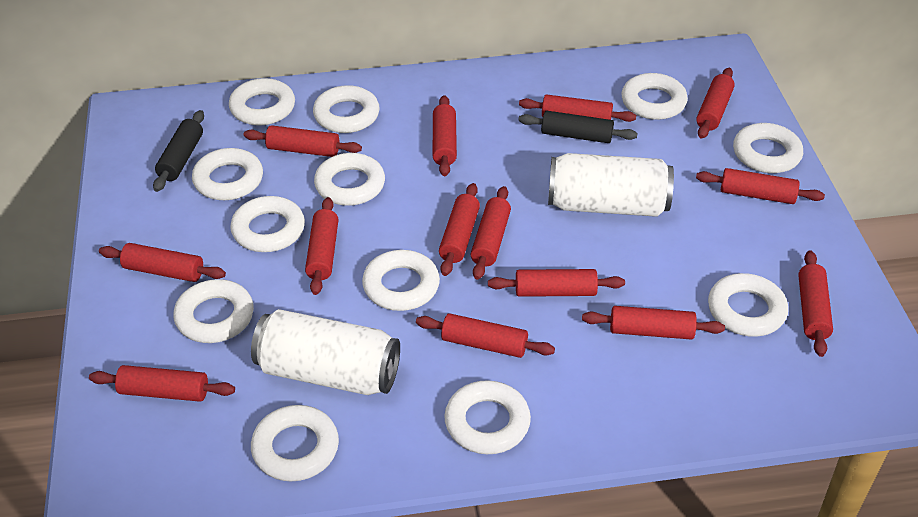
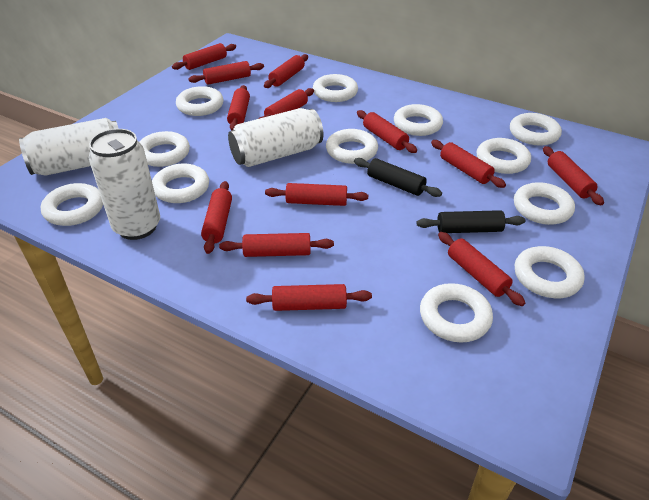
red rolling pin: 14 -> 13
white can: 2 -> 3

